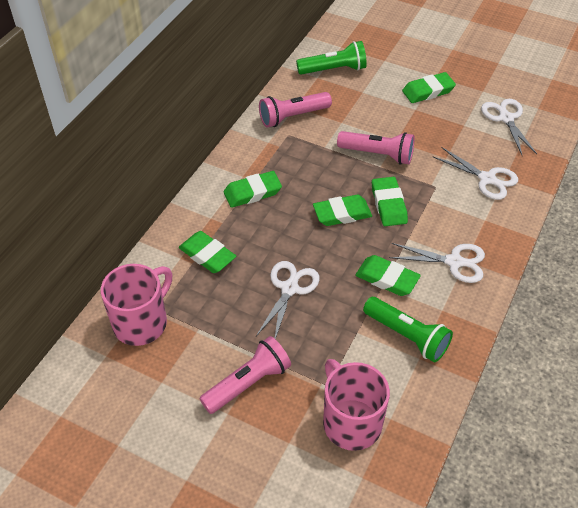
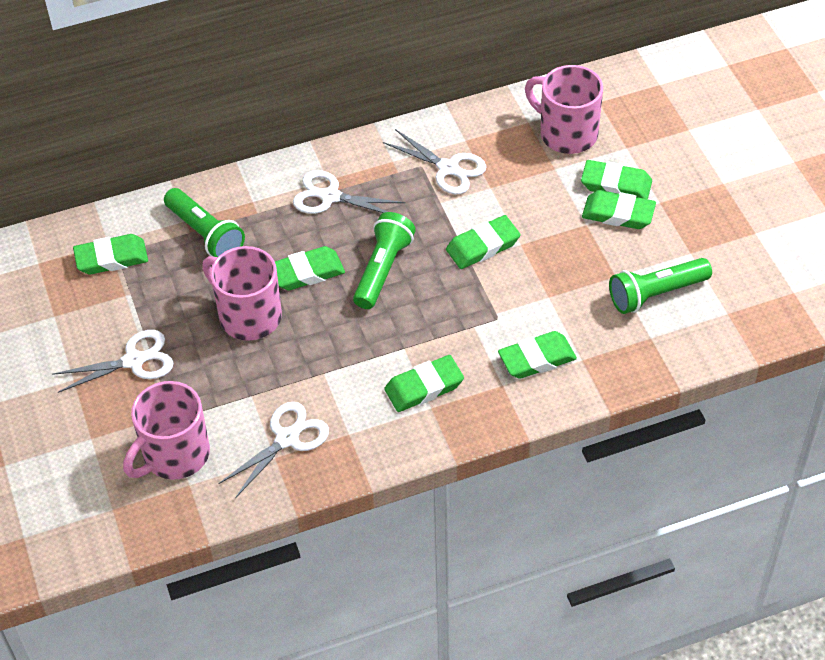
green eraser: 6 -> 7
green flashlight: 2 -> 3
pink flashlight: 3 -> 0
pink mug: 2 -> 3

